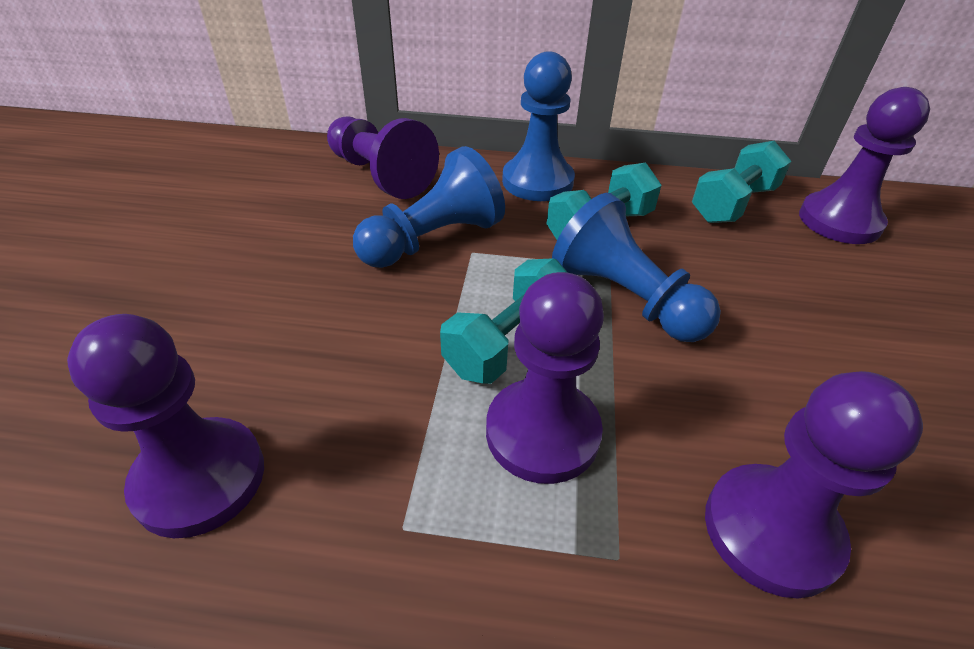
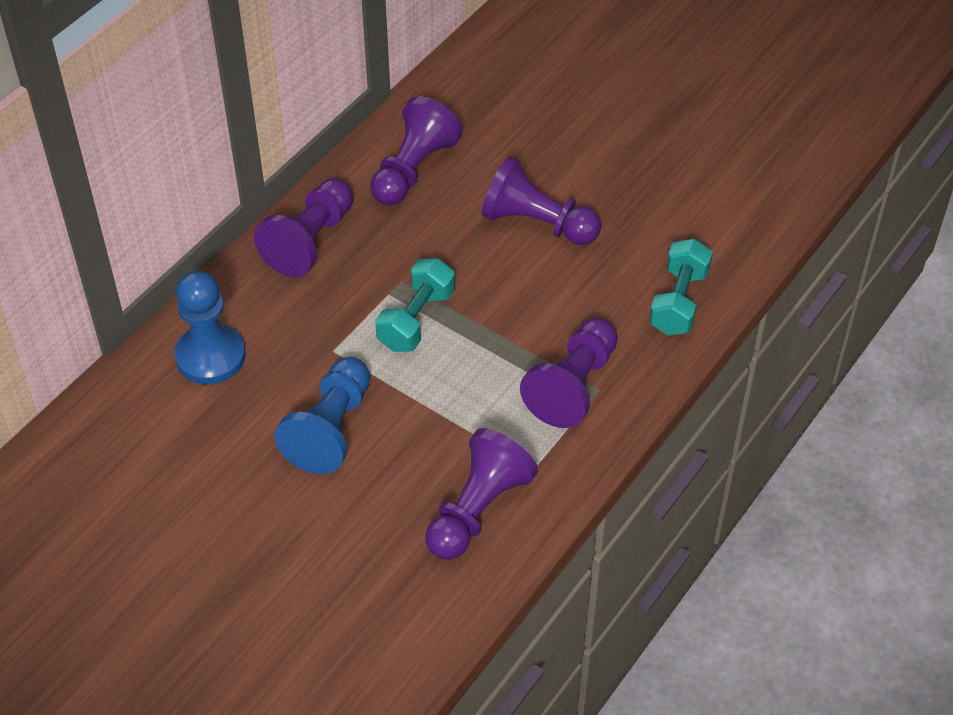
blue pawn: 3 -> 2
turquoise dumbbell: 3 -> 2

